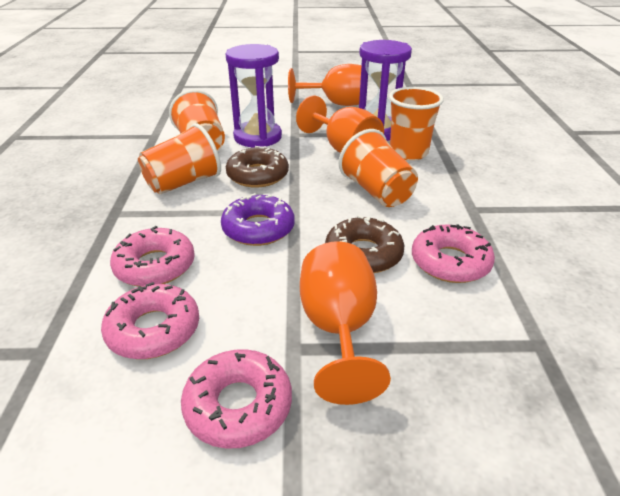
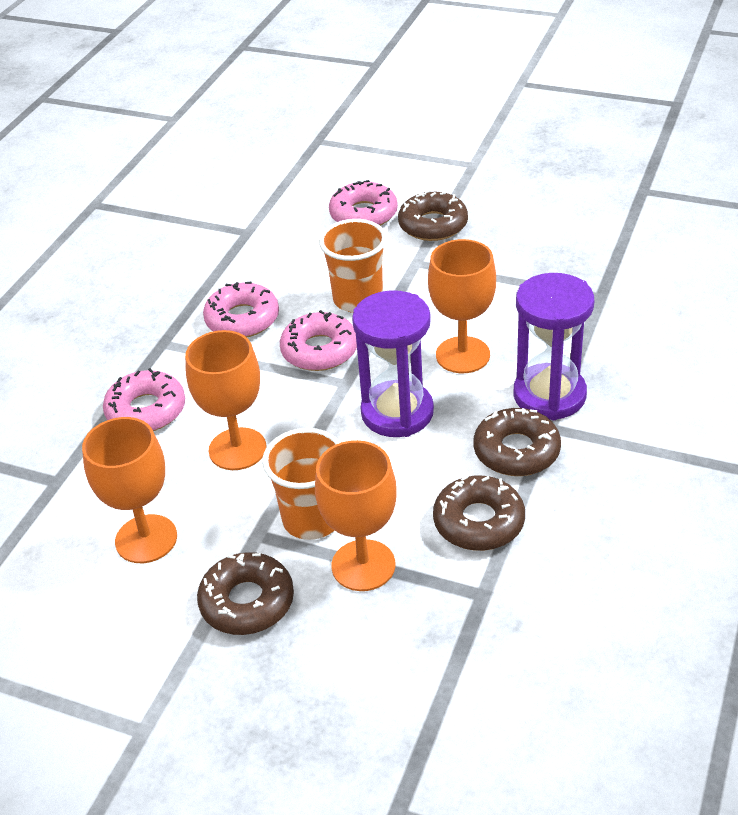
brown donut: 2 -> 4
orange cup: 4 -> 2
orange goblet: 3 -> 4
purple donut: 1 -> 0

